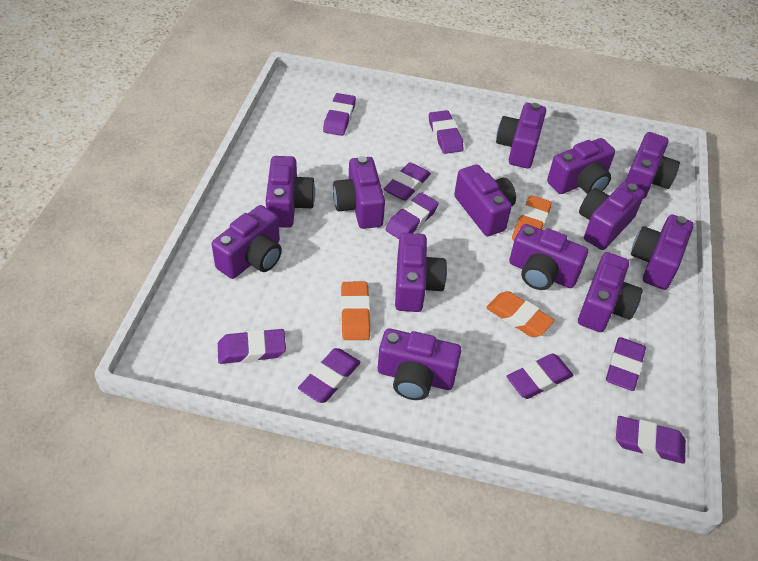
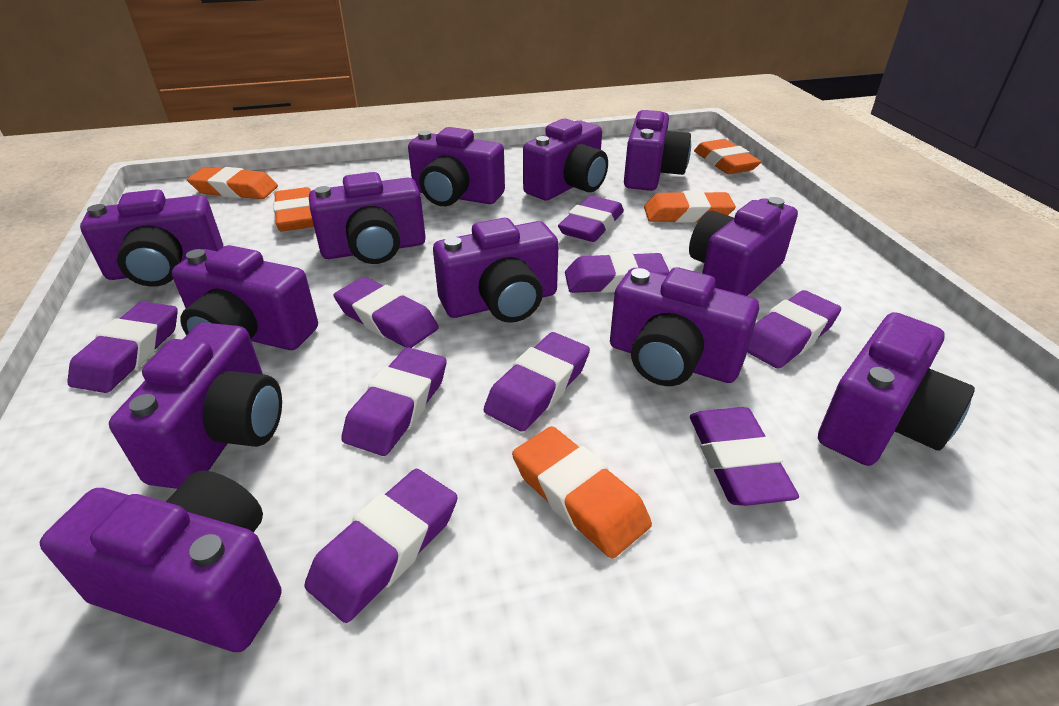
orange eraser: 3 -> 5
purple camera: 13 -> 12

